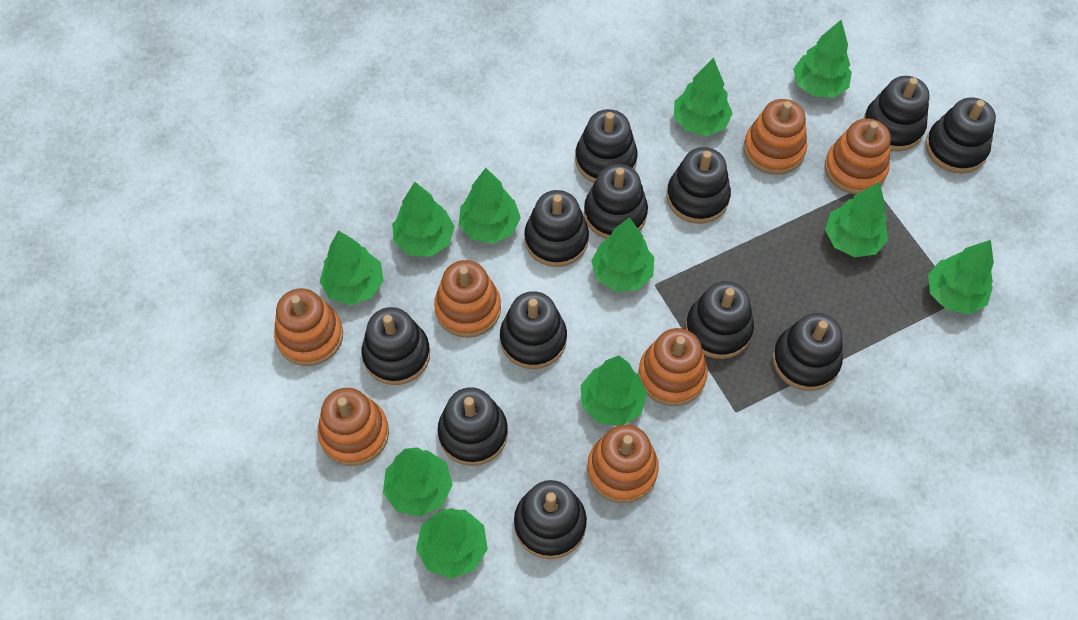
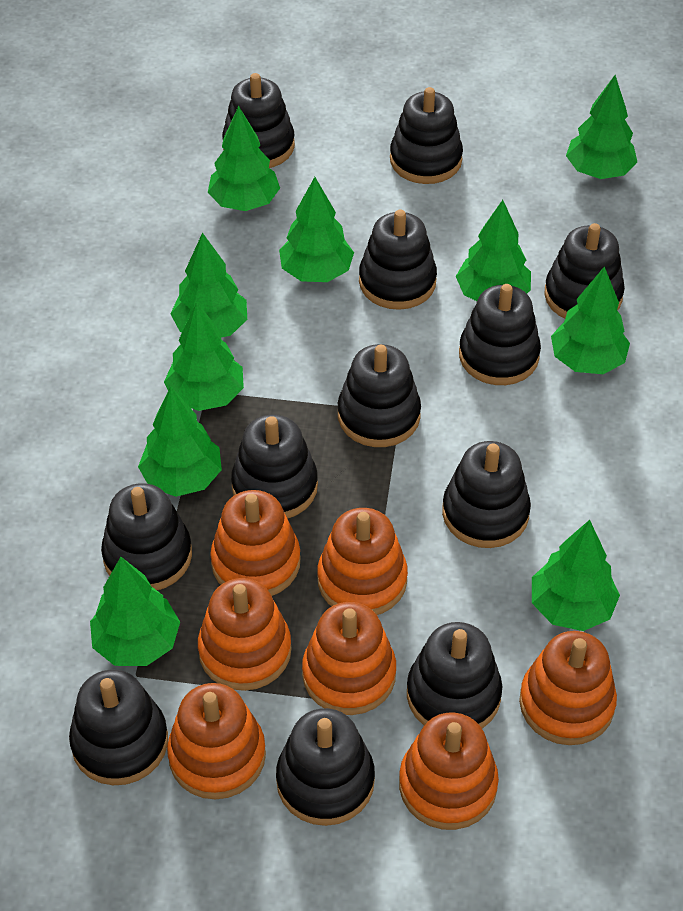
green tree: 11 -> 10

